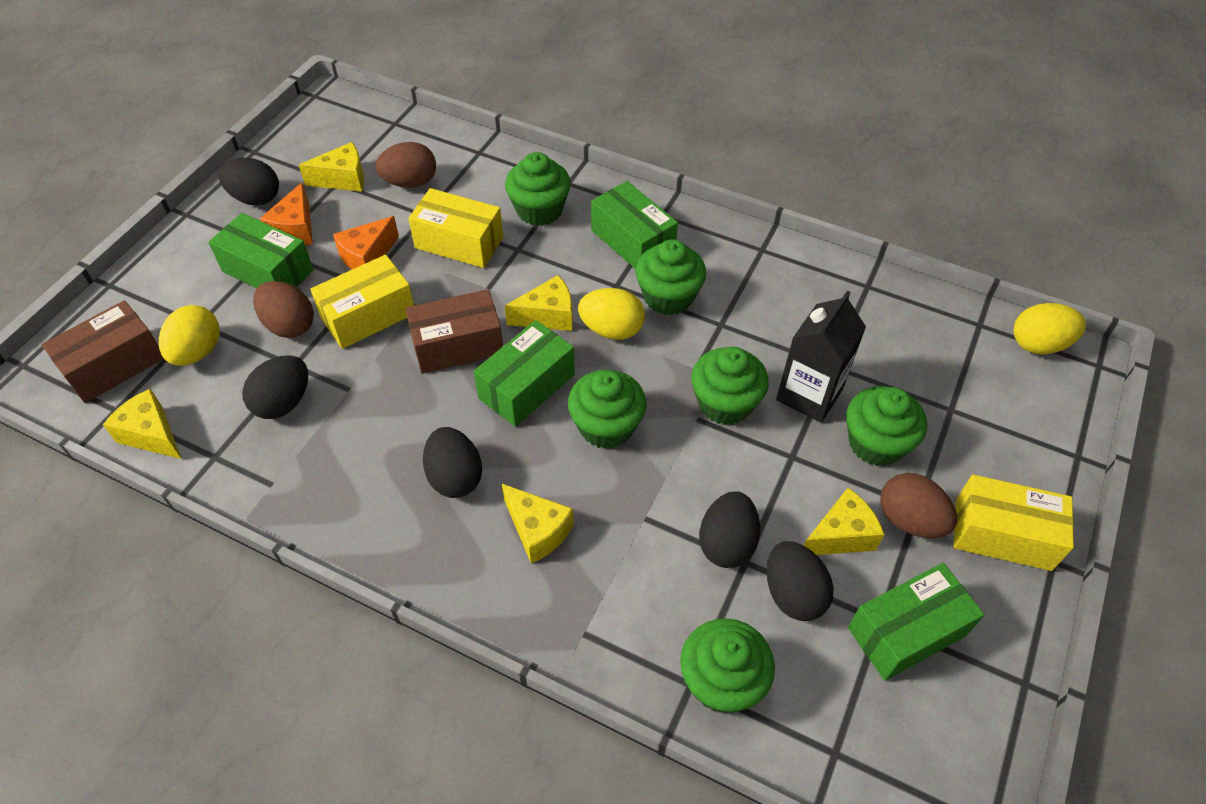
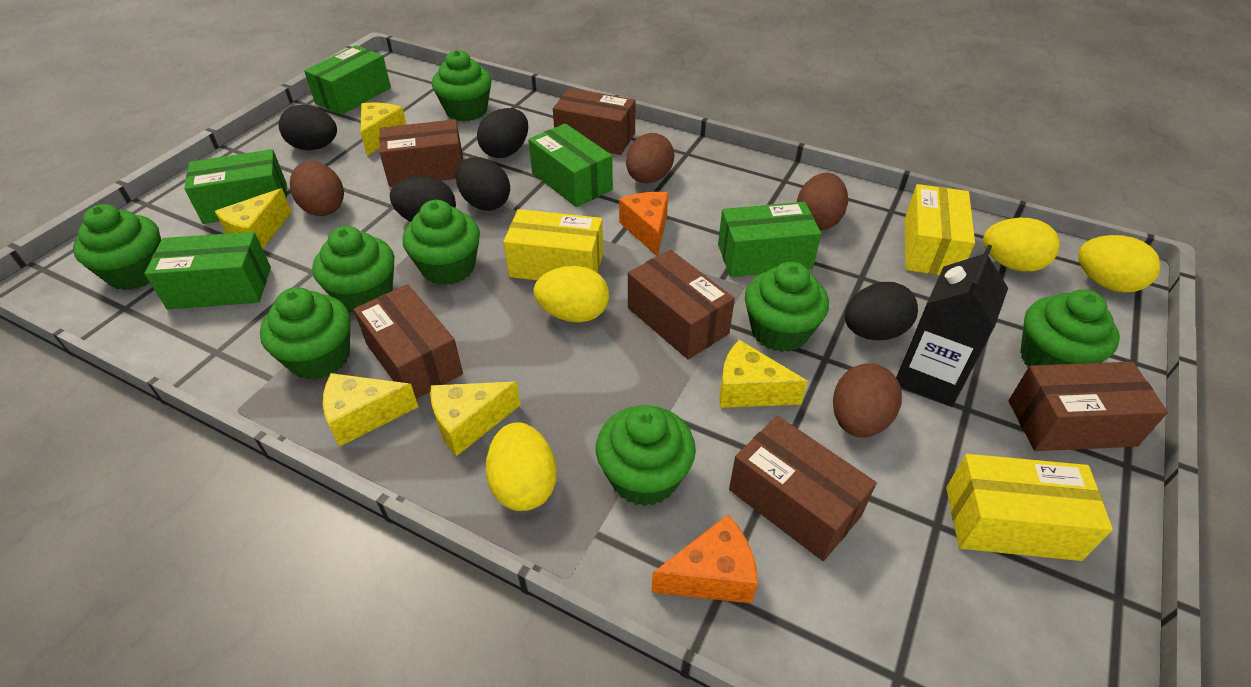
brown box: 2 -> 6
brown egg: 3 -> 4
green box: 4 -> 5
green cupcake: 6 -> 8
yellow egg: 3 -> 4

